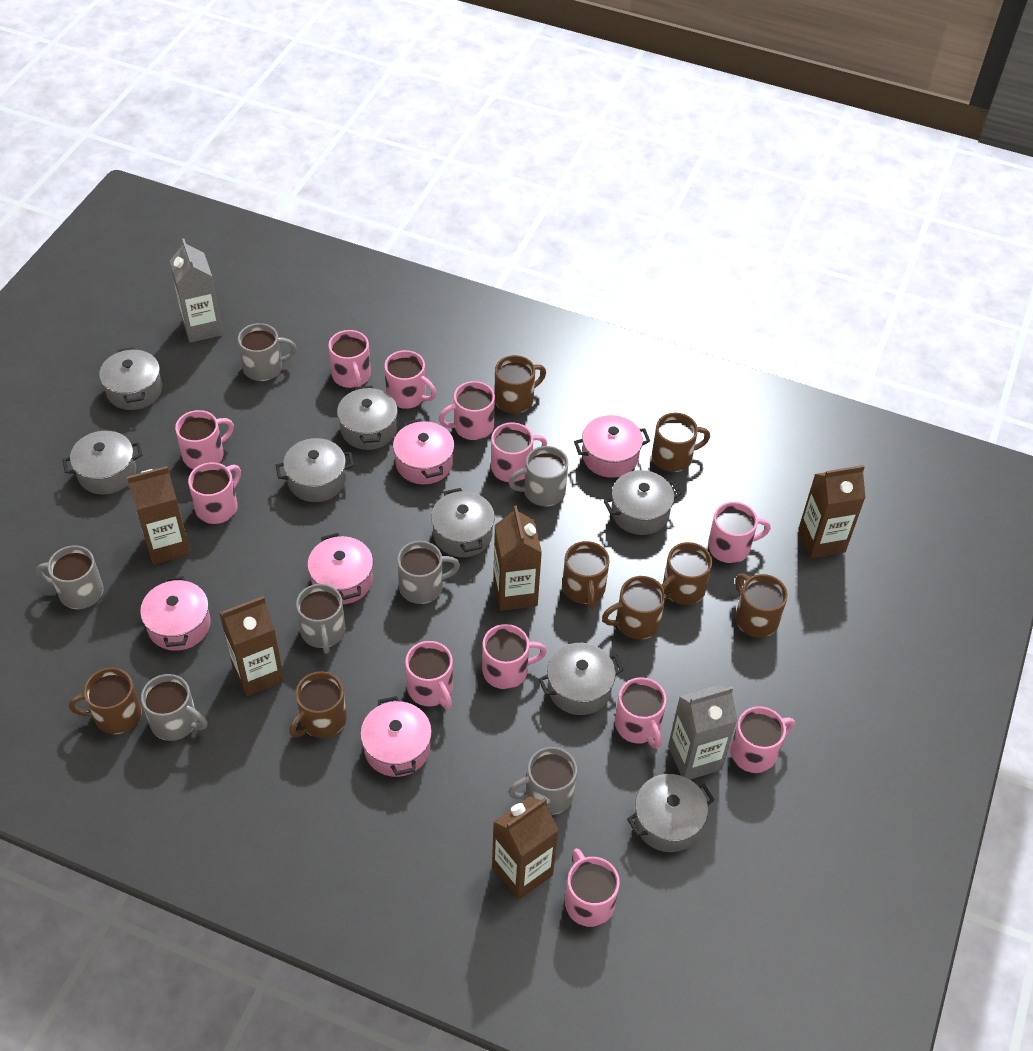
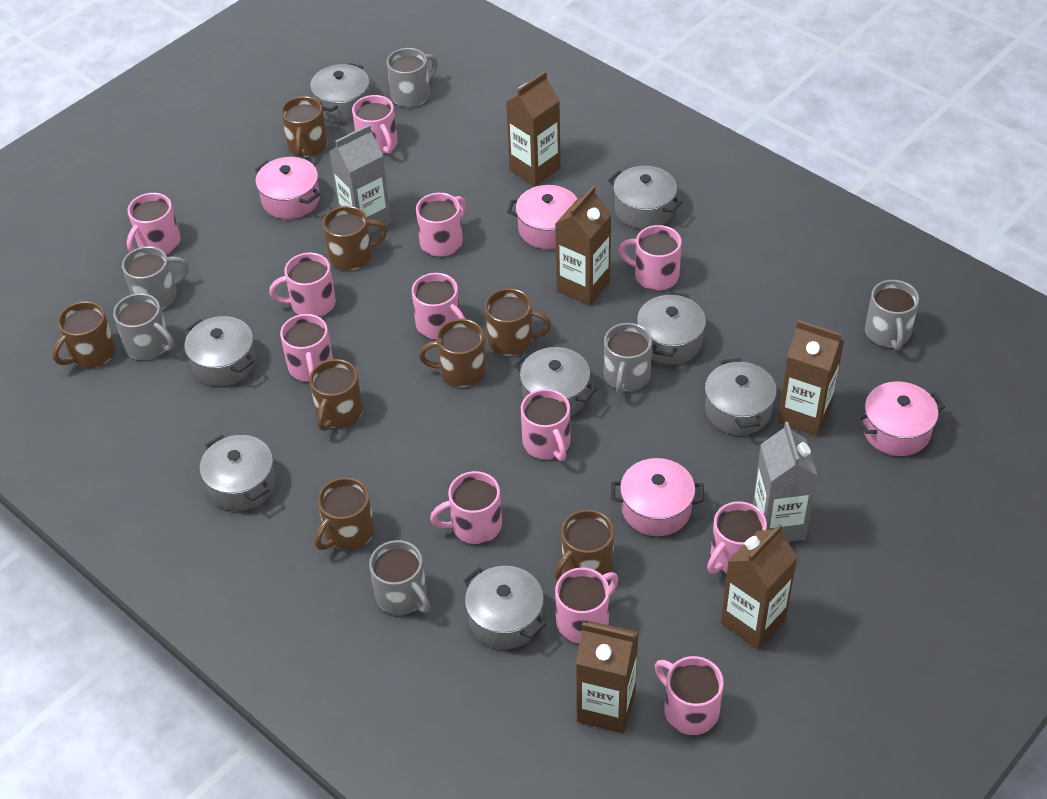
grey mug: 7 -> 6
pink pot: 5 -> 4

